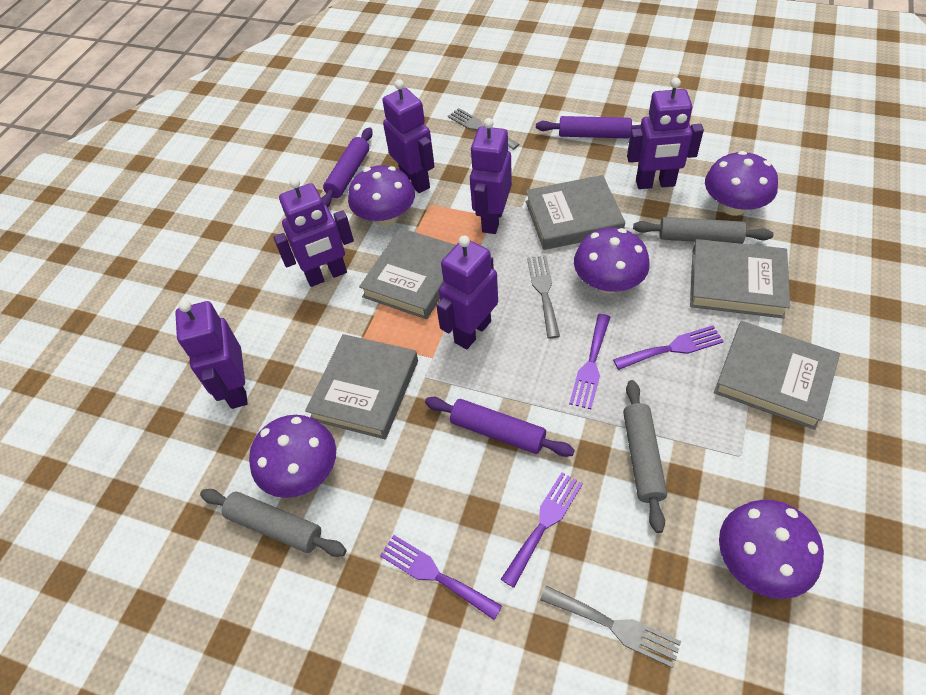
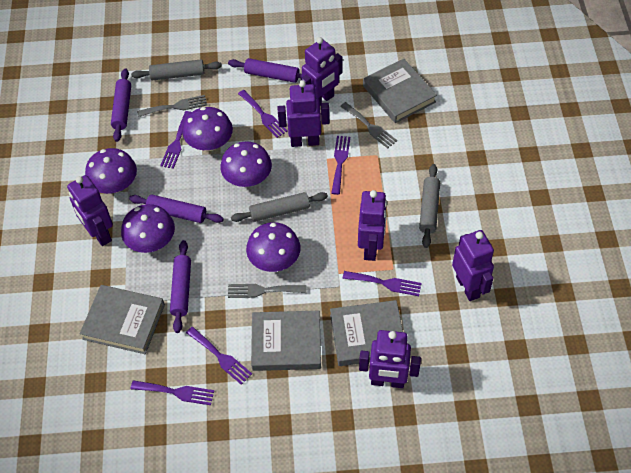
grey book: 5 -> 4
purple fork: 4 -> 6
purple rolling pin: 3 -> 4

